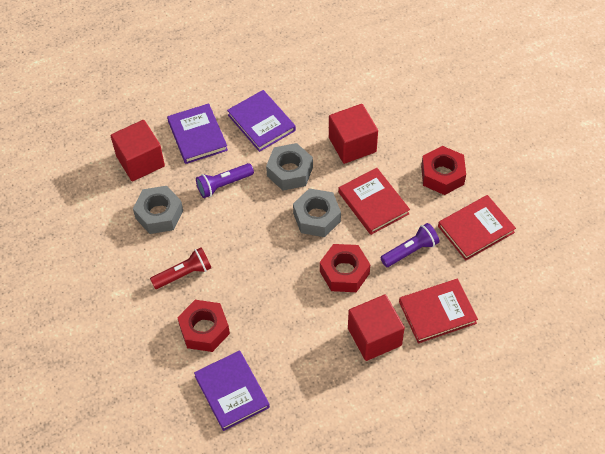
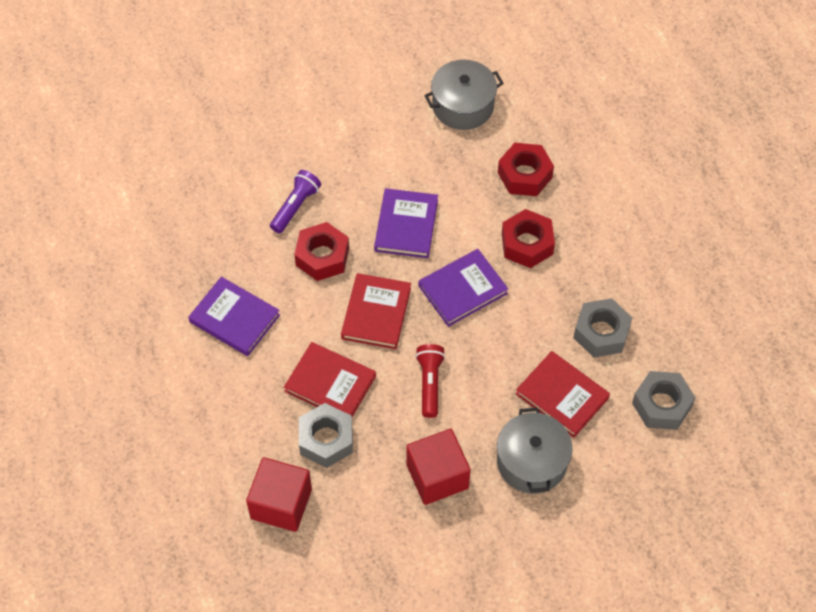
grey pot: 0 -> 2
purple flashlight: 2 -> 1
red cube: 3 -> 2

